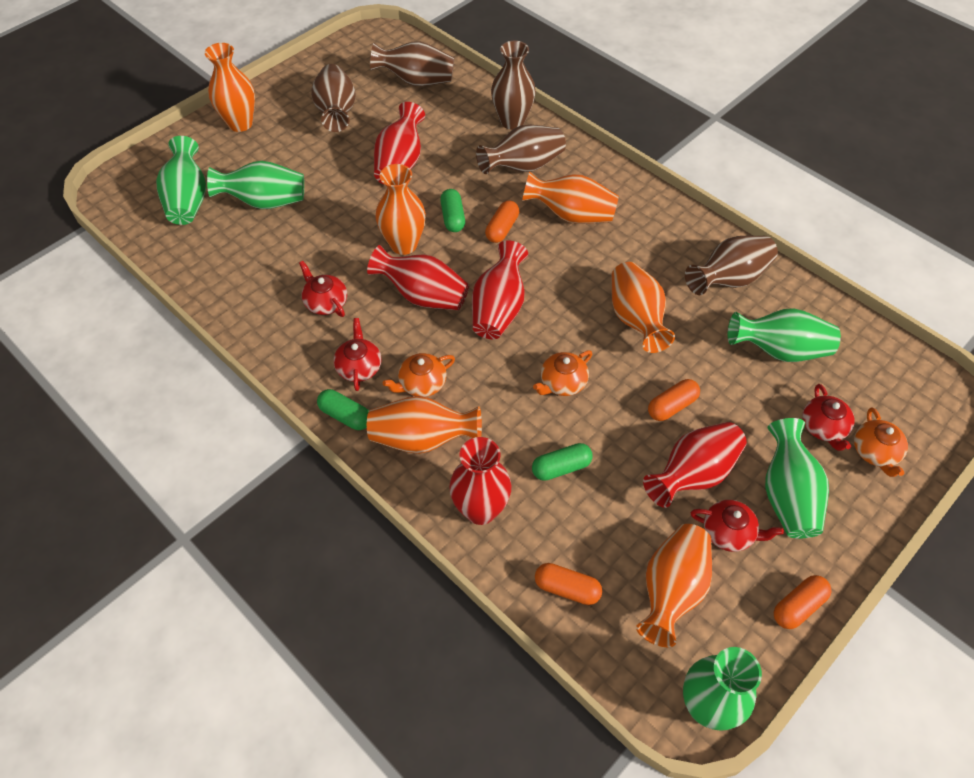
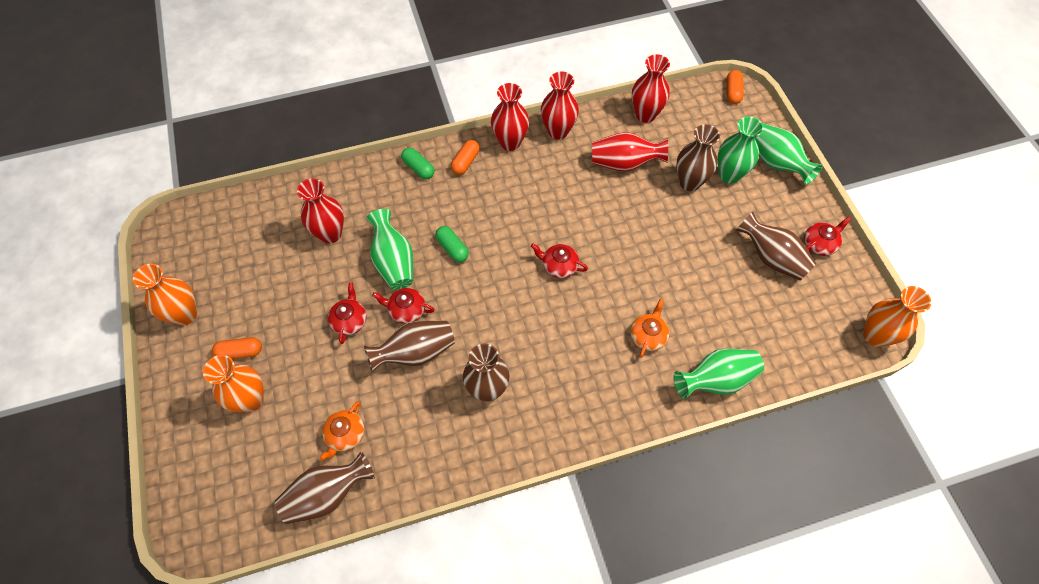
green capsule: 3 -> 2
green vase: 5 -> 4
orange capsule: 4 -> 3
orange teapot: 3 -> 2
orange vase: 6 -> 3

